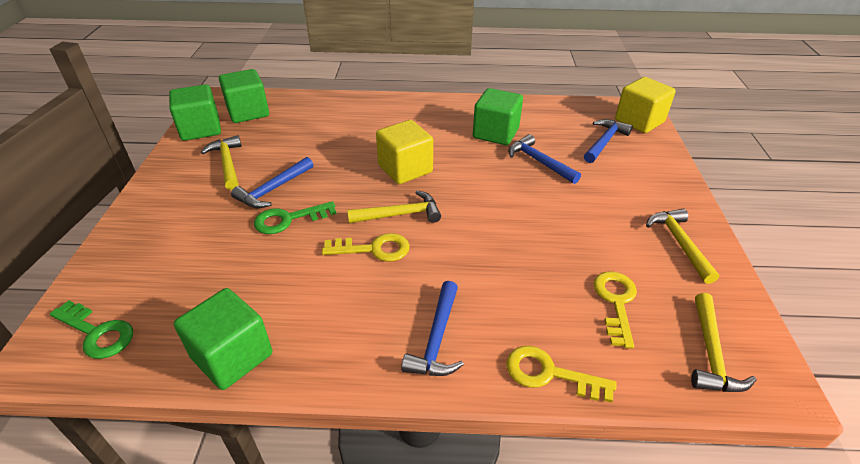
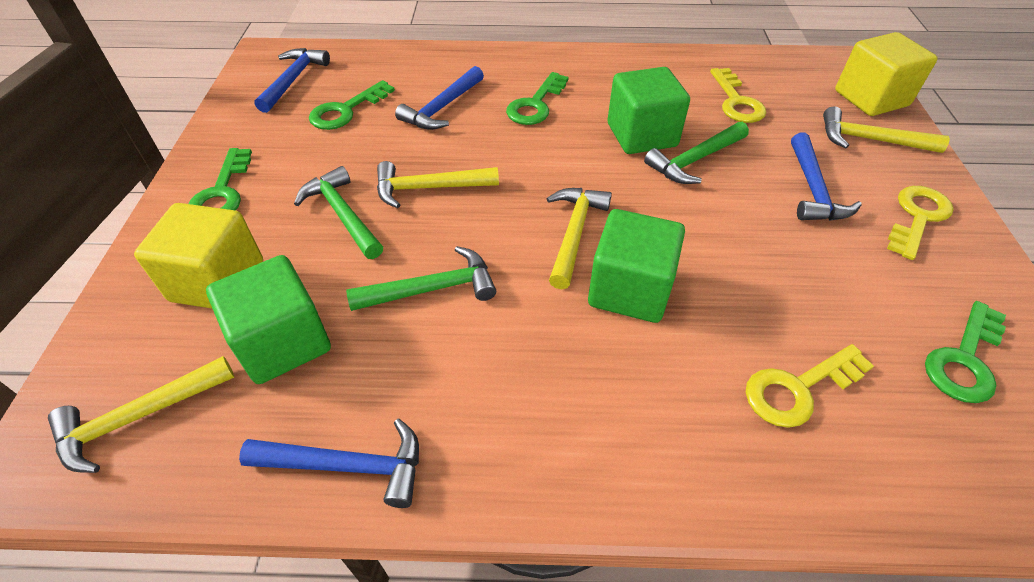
green cube: 4 -> 3
green hammer: 0 -> 3
green key: 2 -> 4

